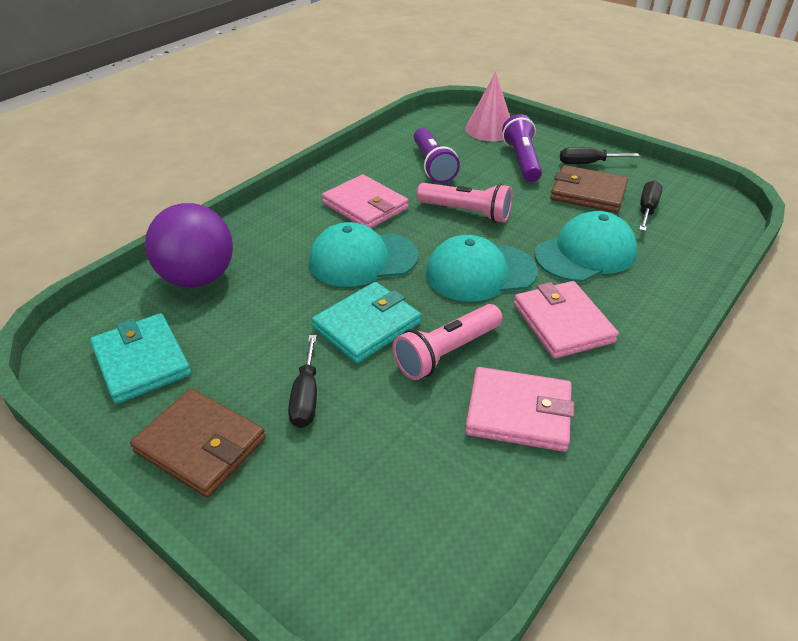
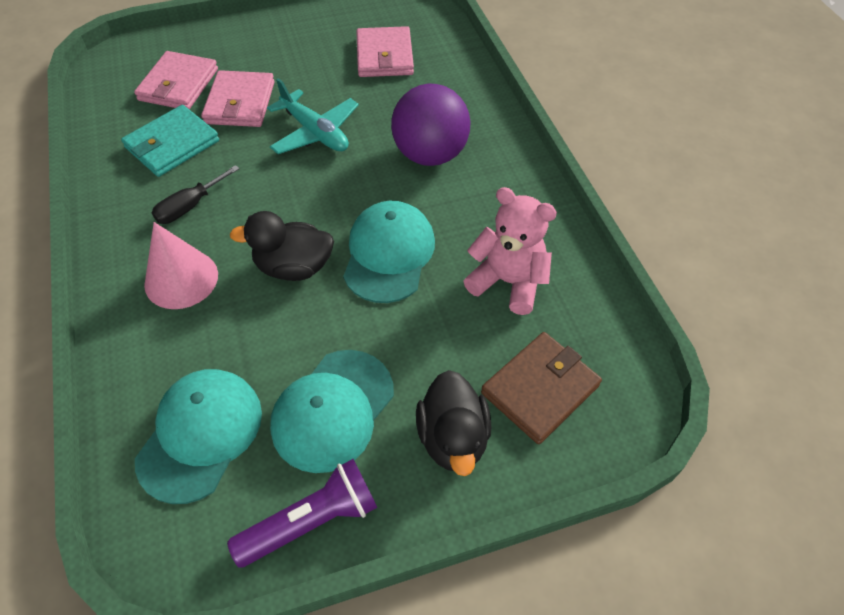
black duck: 0 -> 2
black screwdriver: 3 -> 1
brown wallet: 2 -> 1
pink flashlight: 2 -> 0
pink teddy bear: 0 -> 1
purple flashlight: 2 -> 1
turquoise plane: 0 -> 1
turquoise wallet: 2 -> 1

